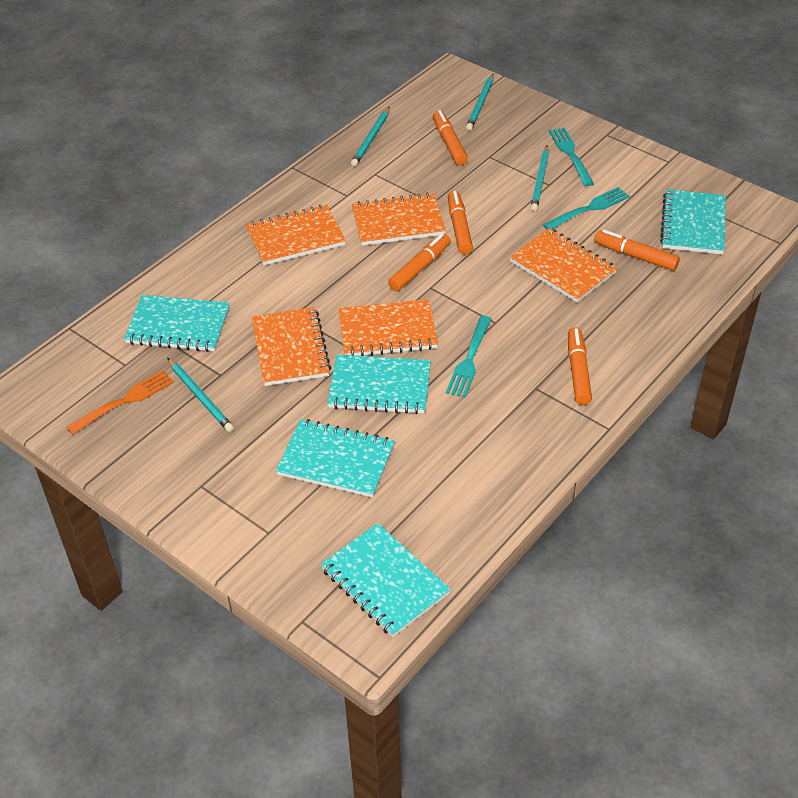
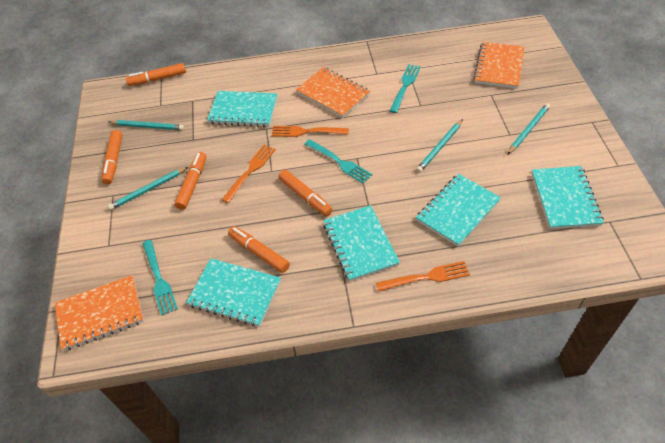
orange fork: 1 -> 3
orange notebook: 5 -> 3

